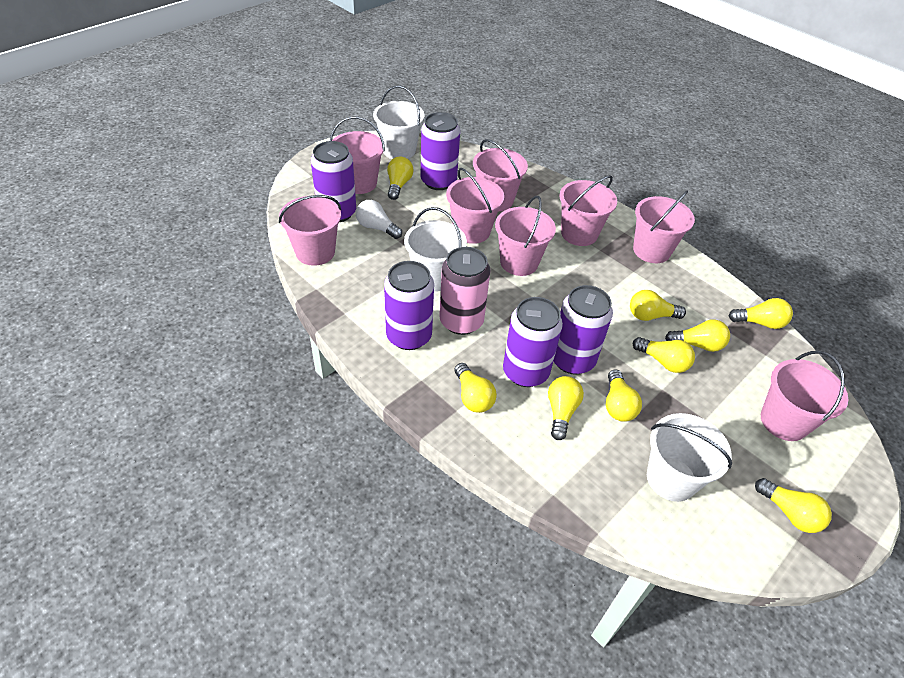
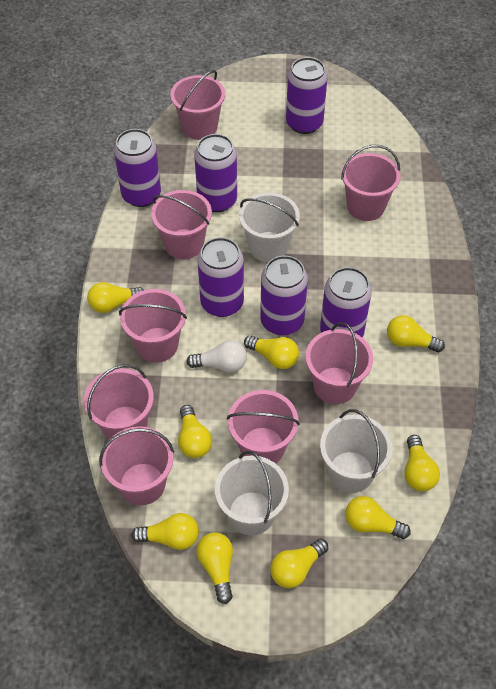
pink can: 1 -> 0
purple can: 5 -> 6

